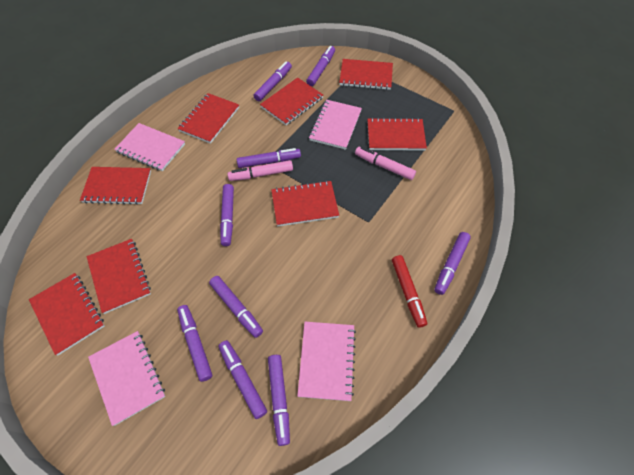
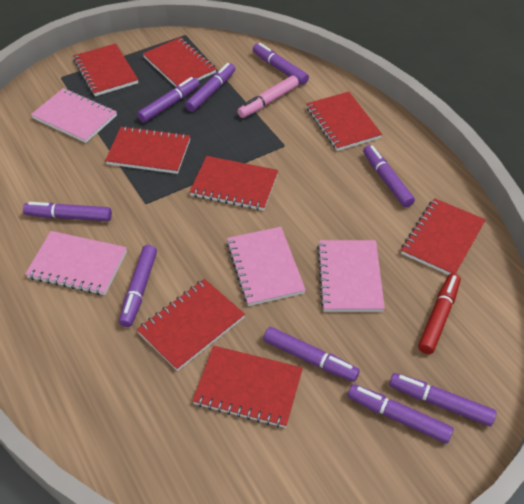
pink marker: 2 -> 1

